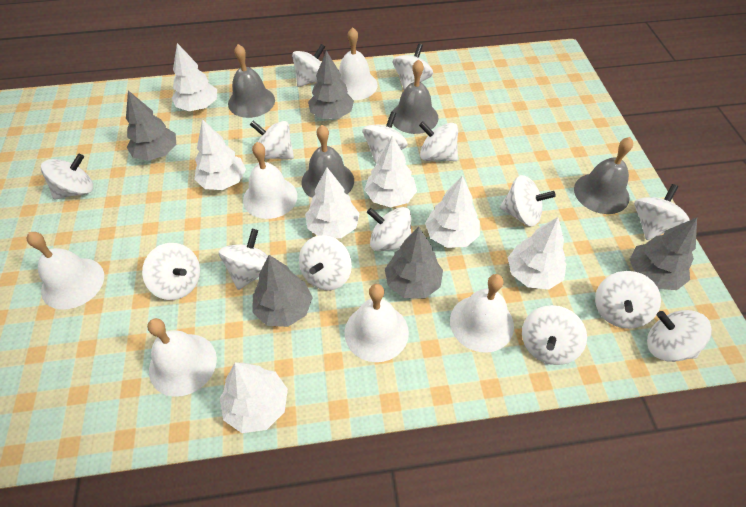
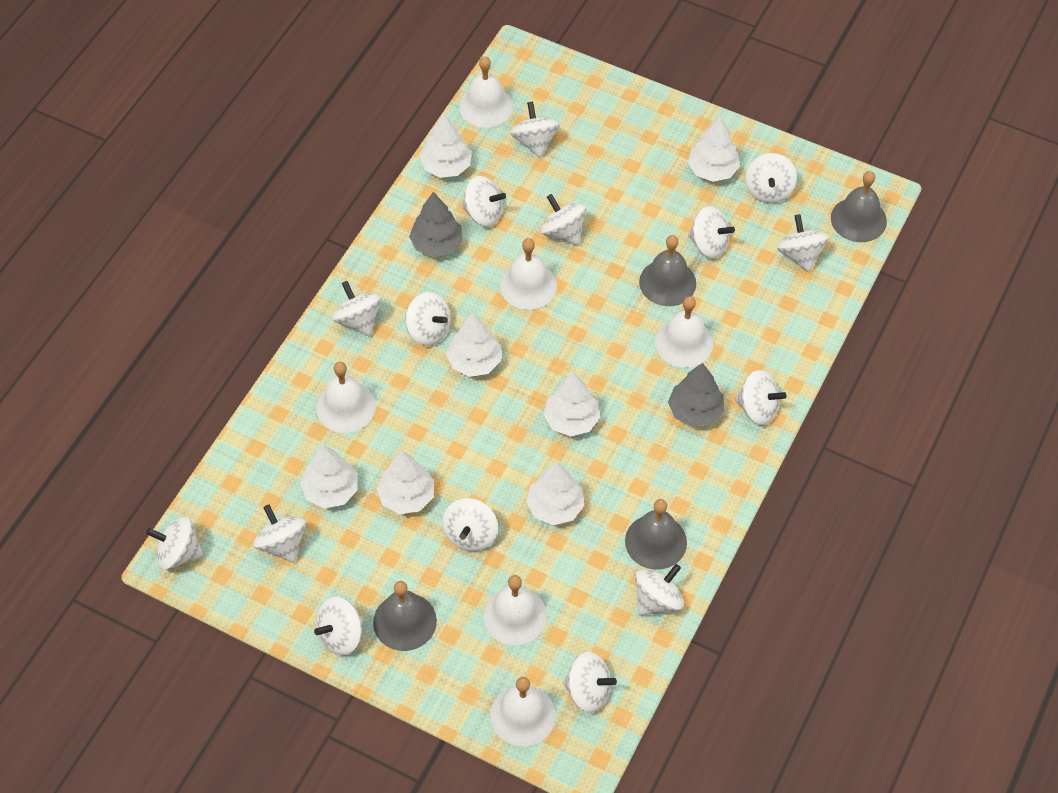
grey tree: 5 -> 2

